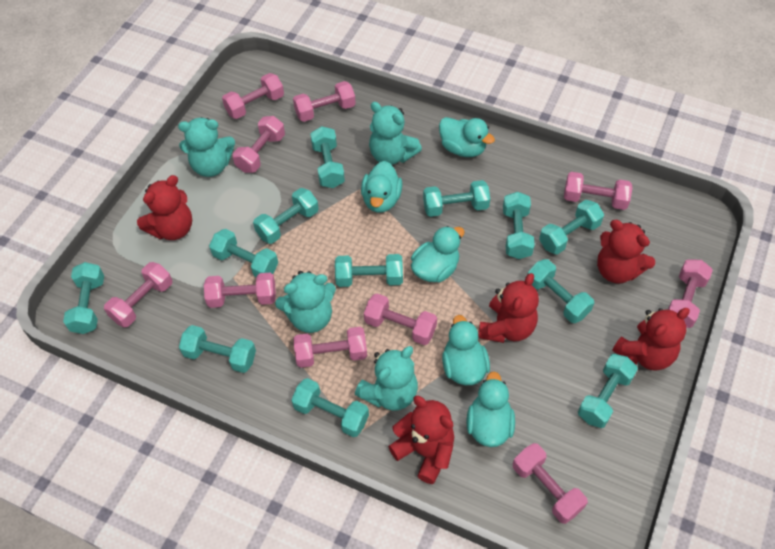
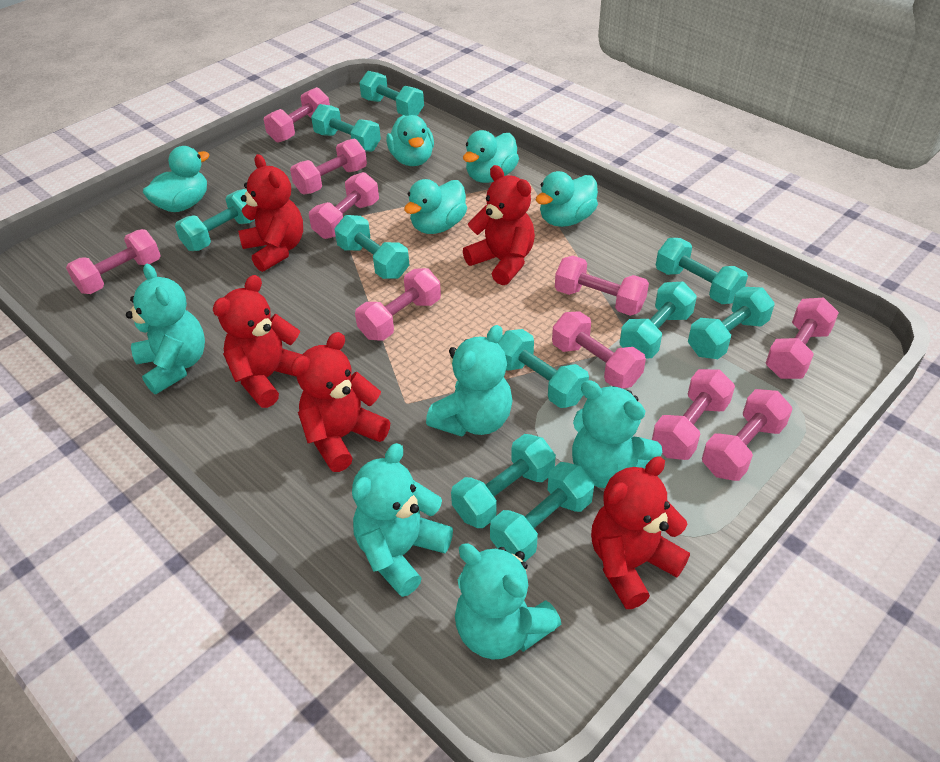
turquoise dumbbell: 12 -> 10
turquoise teddy bear: 4 -> 5

